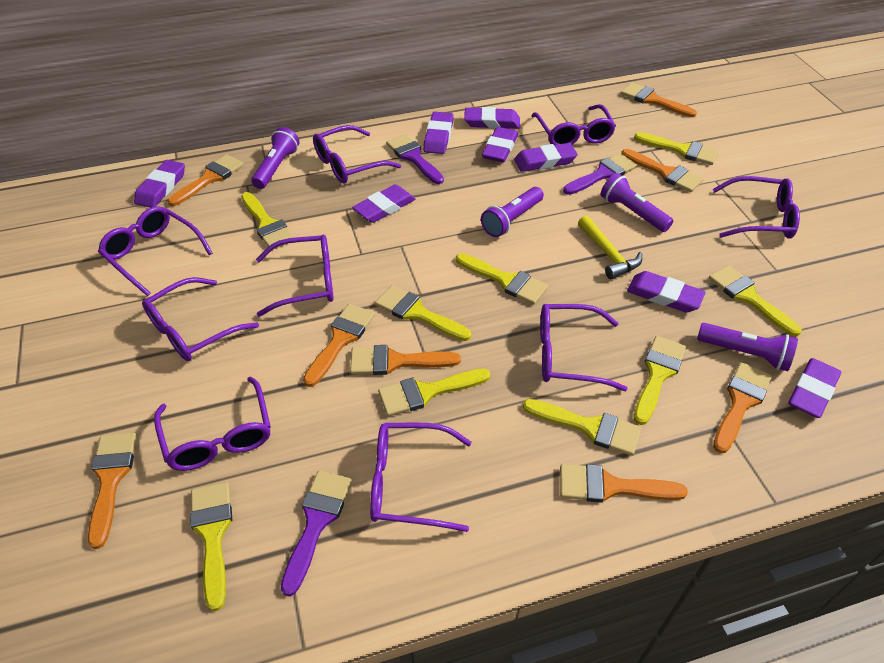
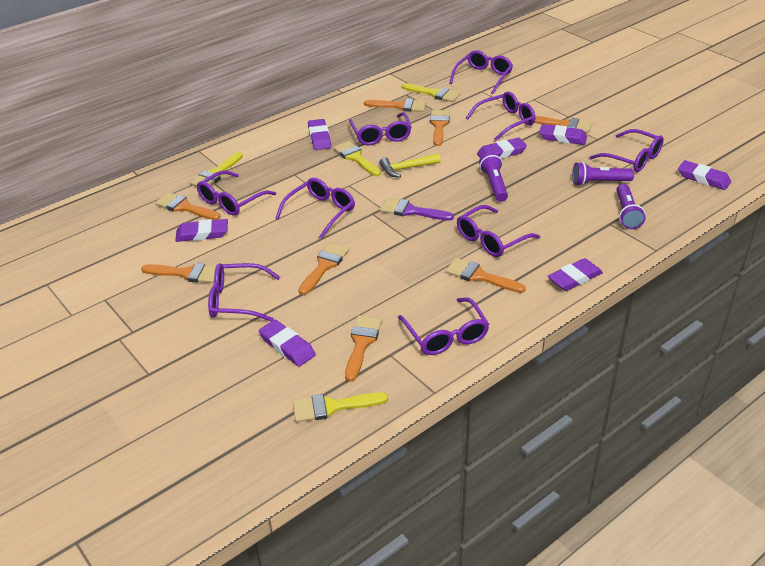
purple brush: 3 -> 1
purple eraser: 8 -> 7
purple flashlight: 4 -> 3
yellow brush: 9 -> 4

